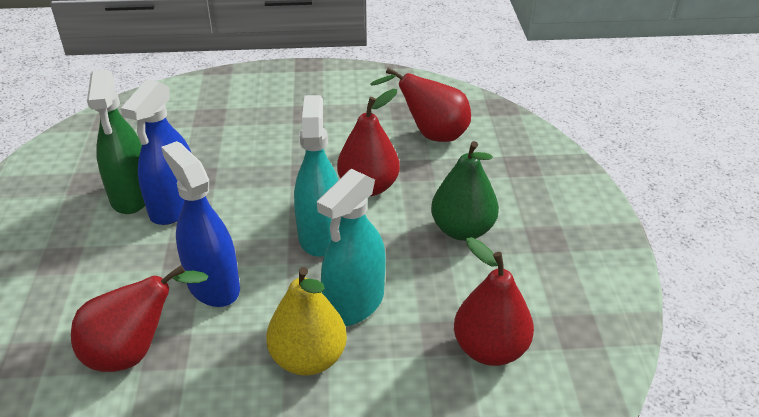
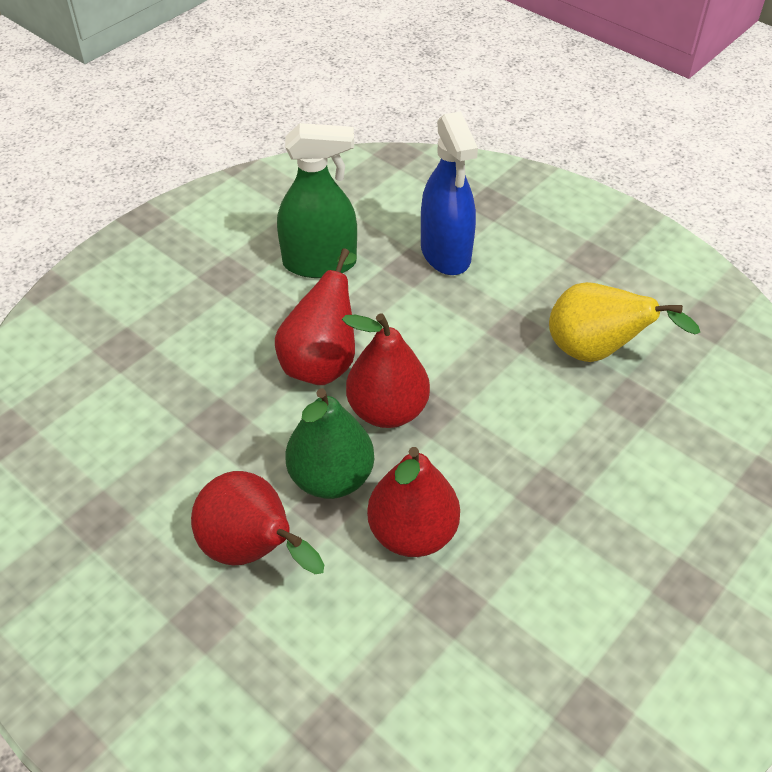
blue spray bottle: 2 -> 1
turquoise spray bottle: 2 -> 0

